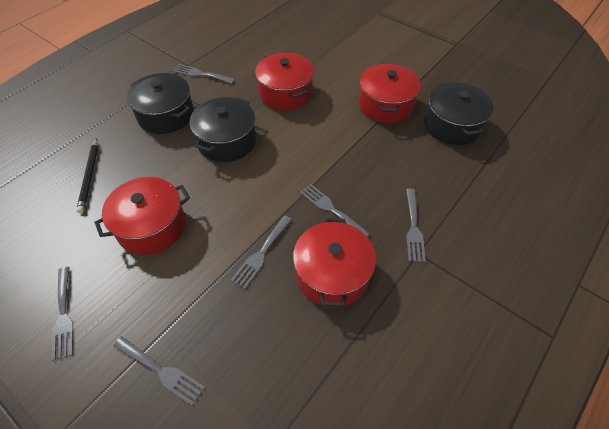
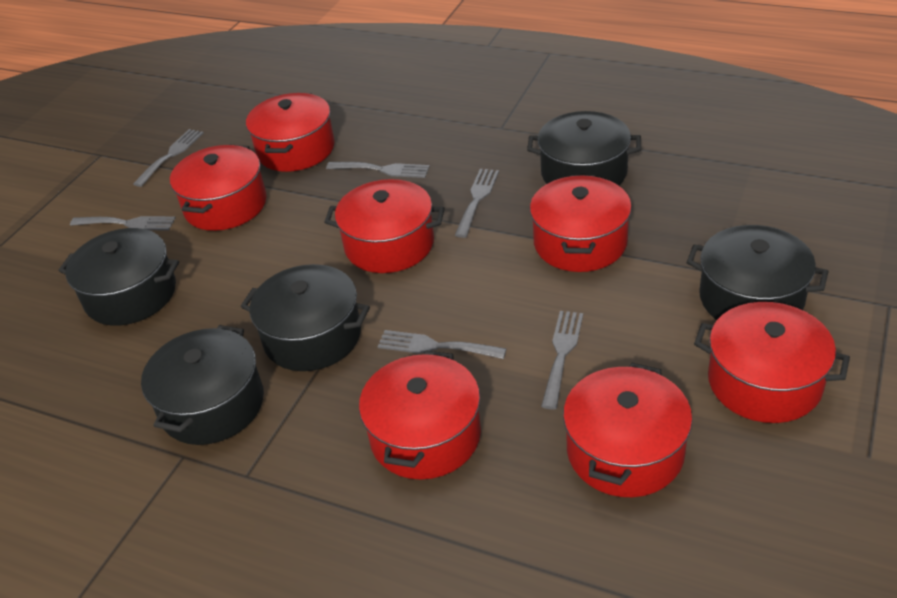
black pencil: 1 -> 0
black pot: 3 -> 5
red pot: 4 -> 7

